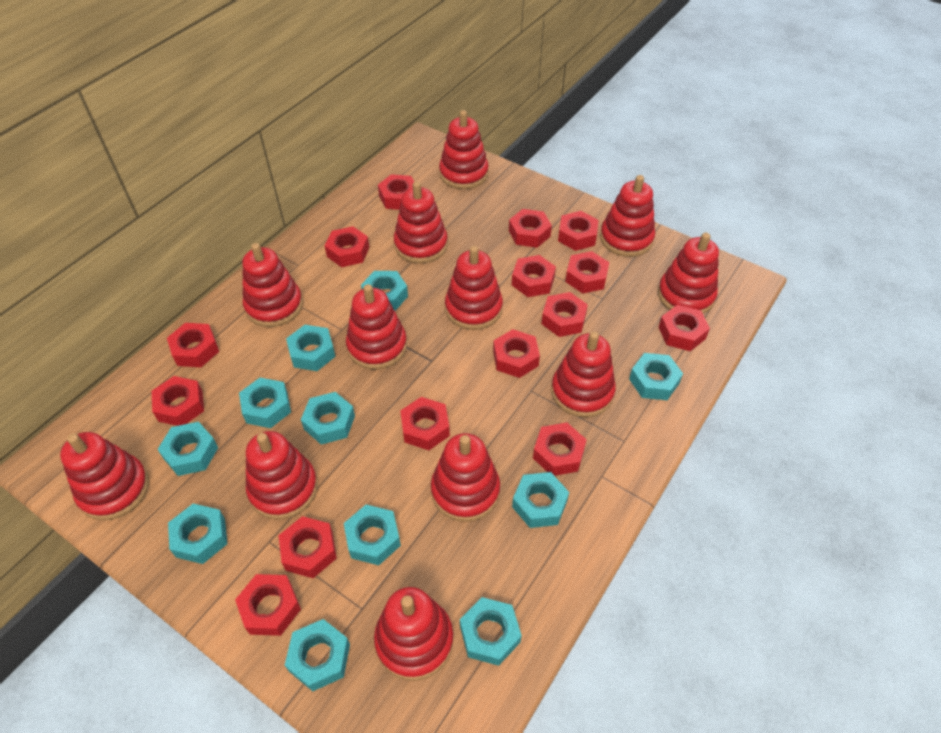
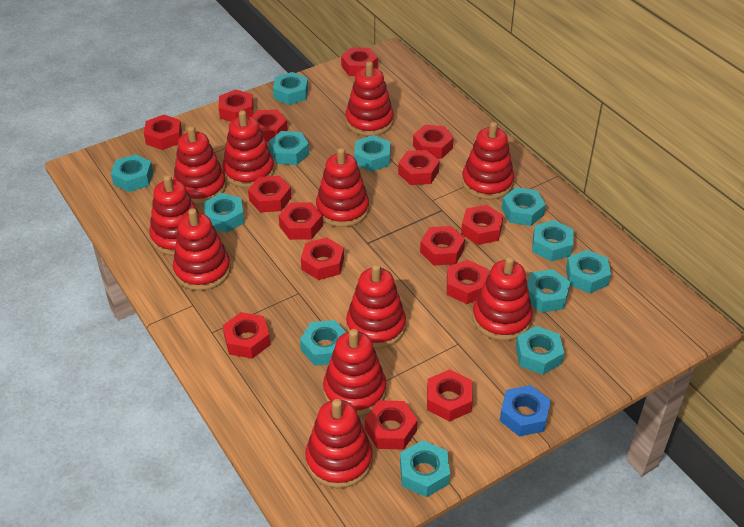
blue nut: 0 -> 1
red stacking toy: 12 -> 11
turquoise nut: 11 -> 12

